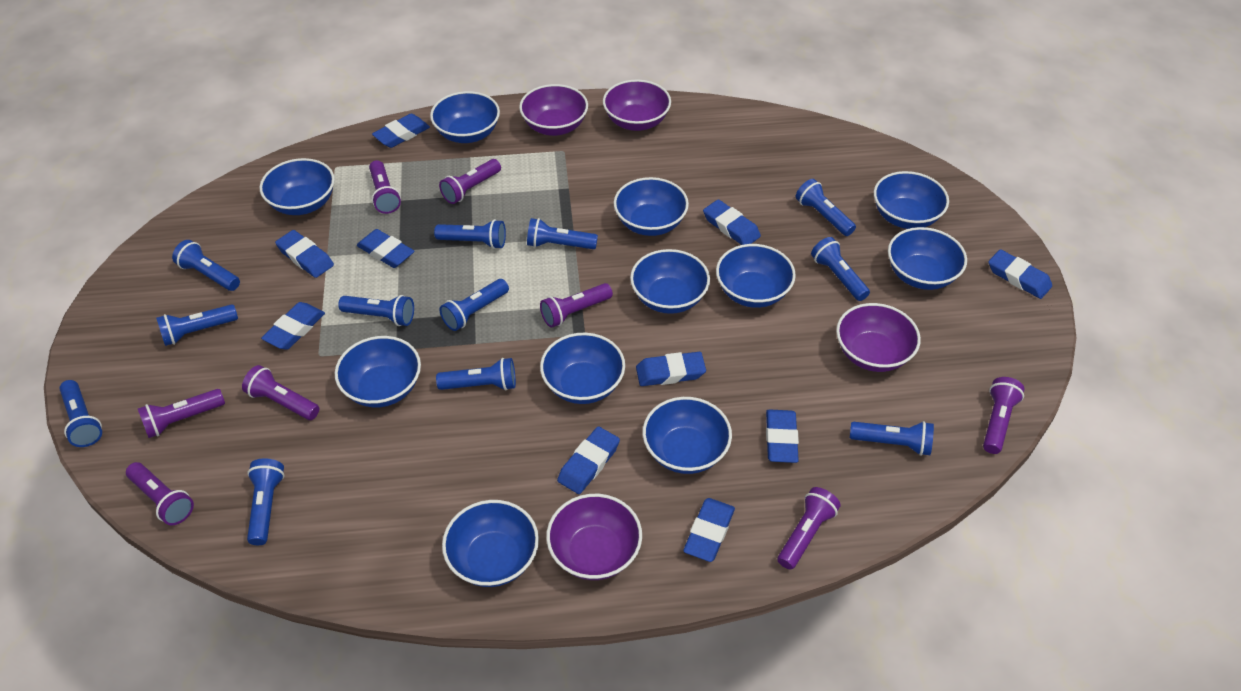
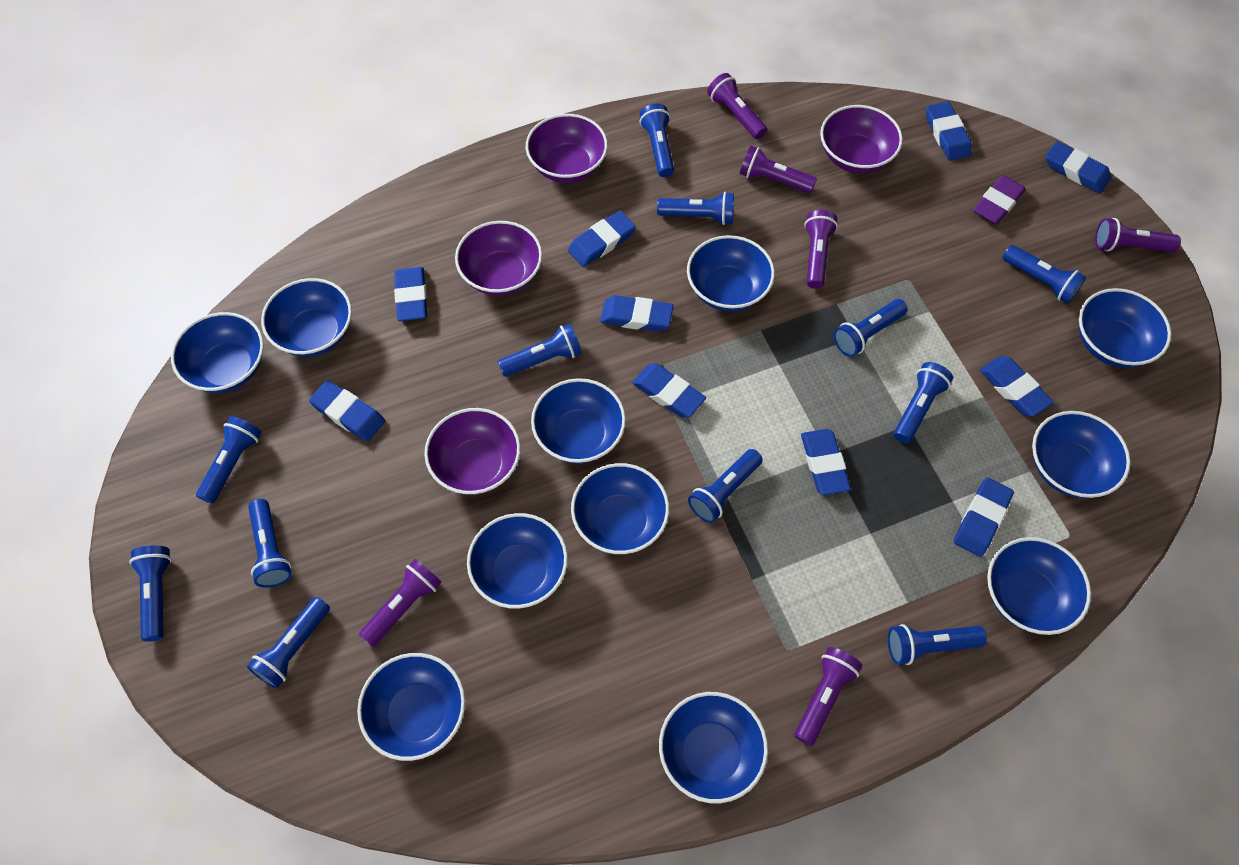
purple eraser: 0 -> 1
purple flashlight: 8 -> 6

